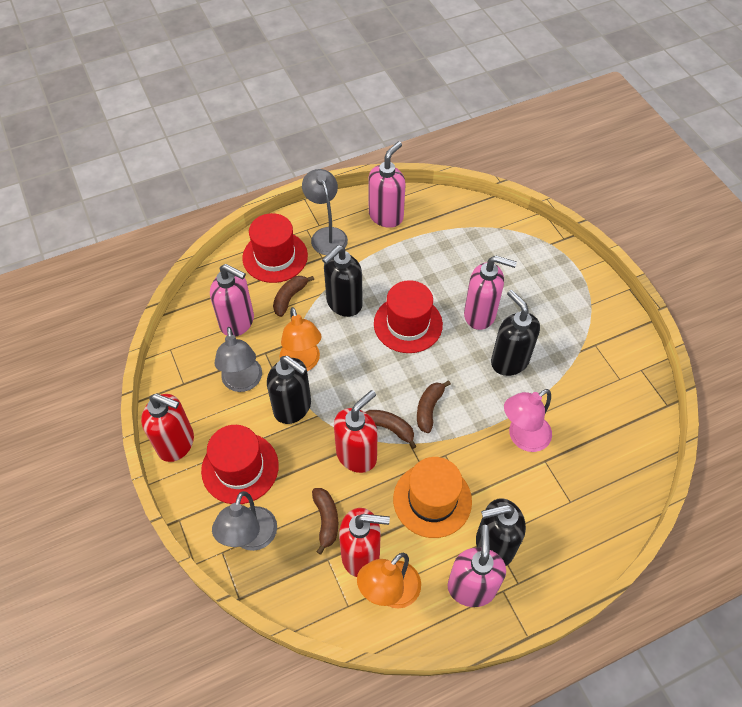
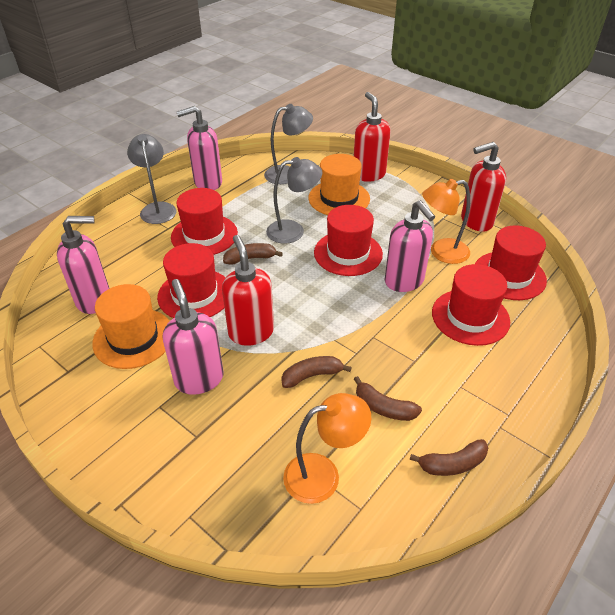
black soap dispenser: 4 -> 0
orange hat: 1 -> 2
pink lamp: 1 -> 0
red hat: 3 -> 5

